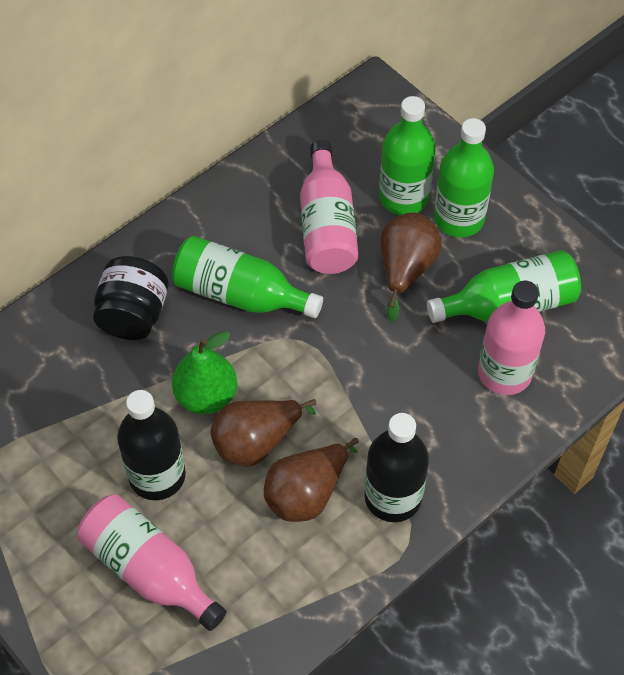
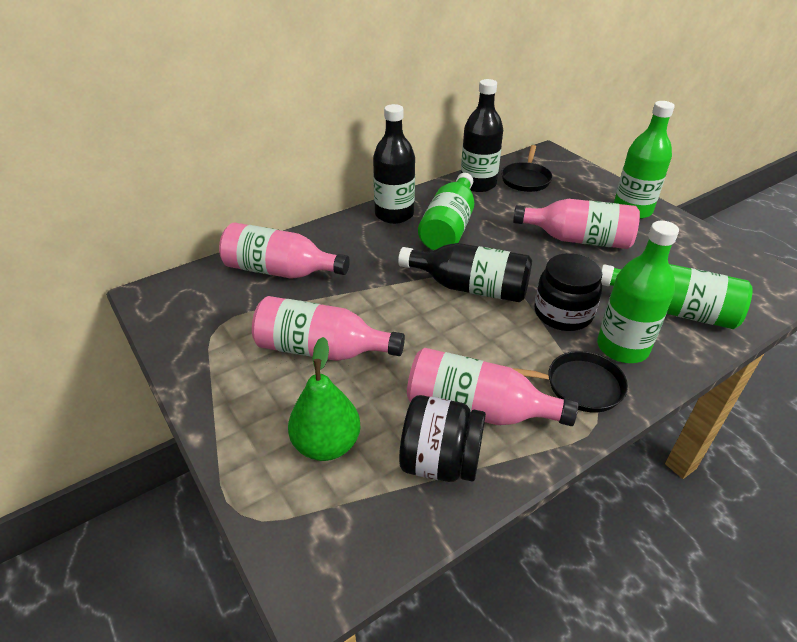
black bottle: 2 -> 3
black jar: 1 -> 2
black pan: 0 -> 2
brown pear: 3 -> 0
pink bottle: 3 -> 4

